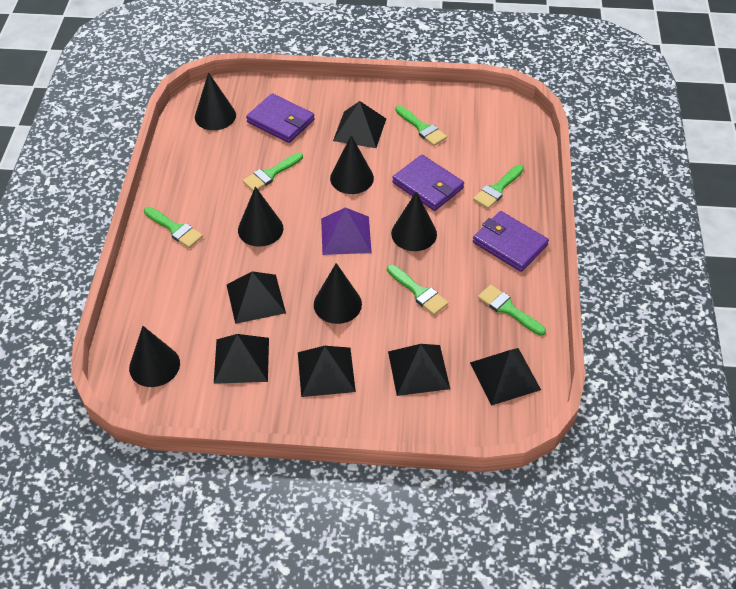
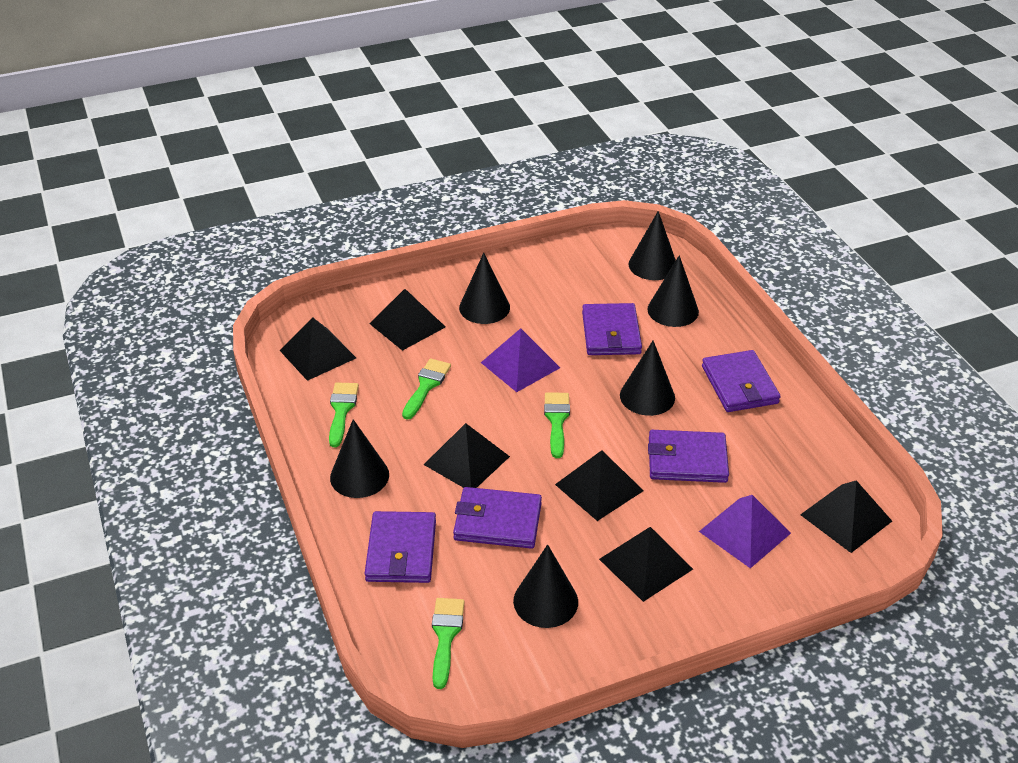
green brush: 6 -> 4
purple pyramid: 1 -> 2
purple wallet: 3 -> 5

